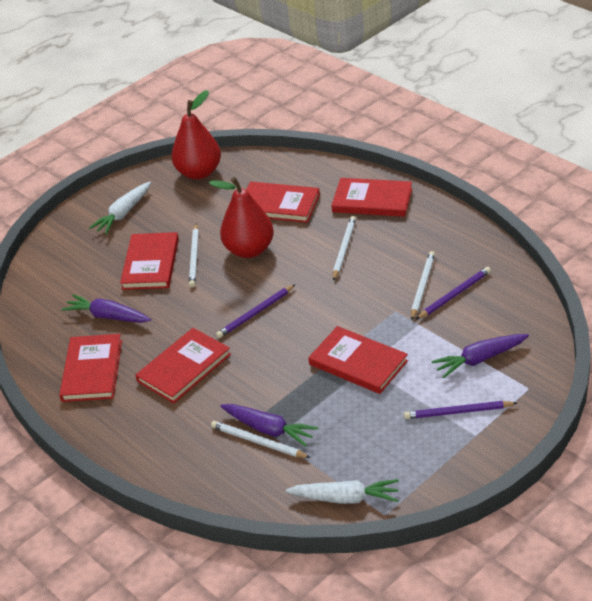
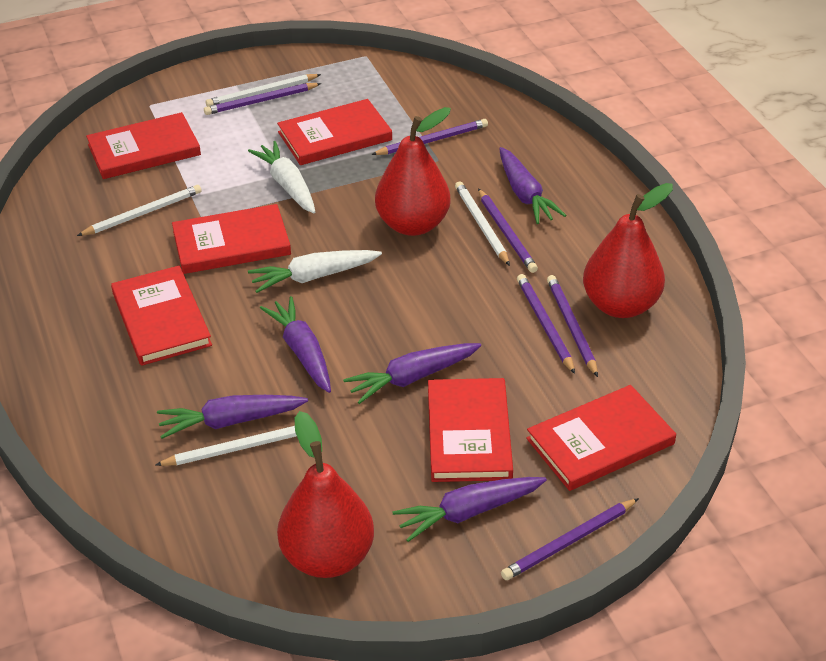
purple carrot: 3 -> 5
purple pencil: 3 -> 6
red pear: 2 -> 3

